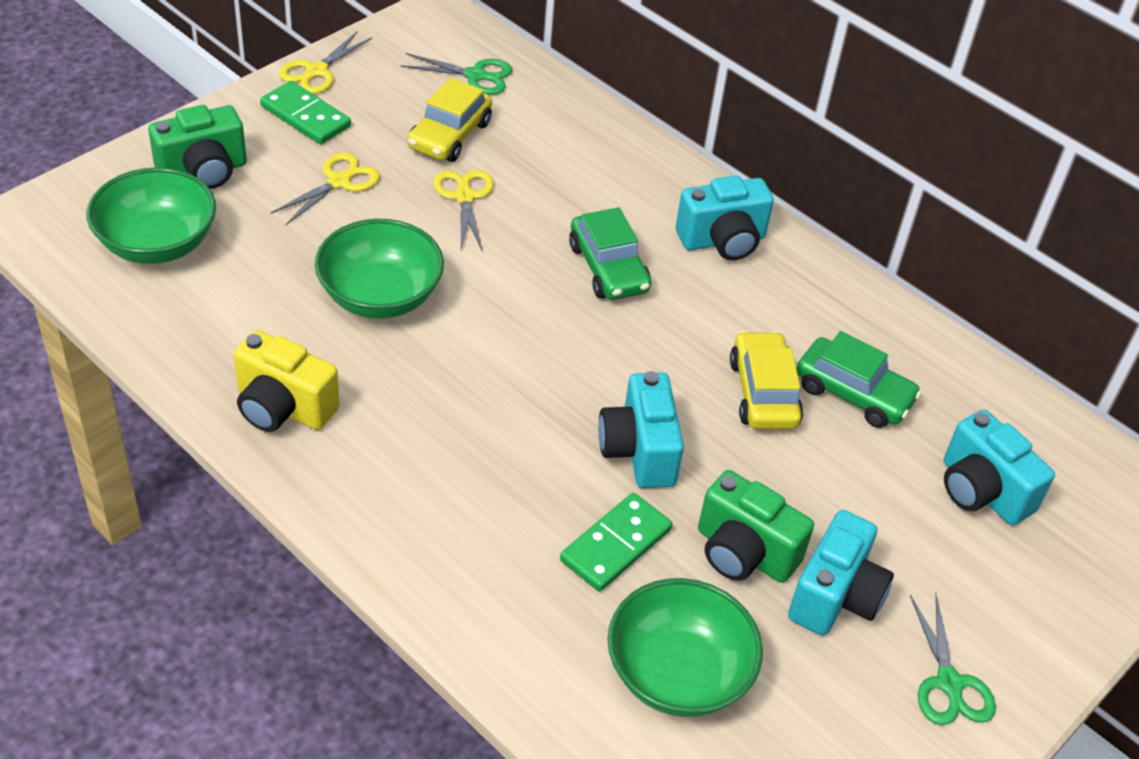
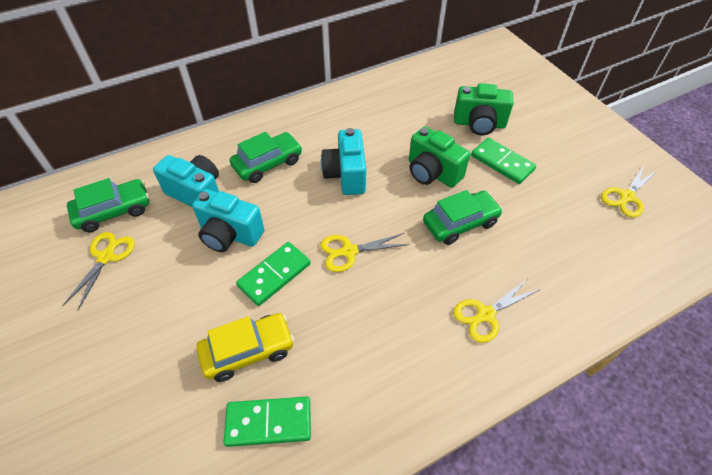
green bowl: 3 -> 0
green car: 2 -> 3
green domino: 2 -> 3
green scissors: 2 -> 0
turquoise camera: 4 -> 3
yellow camera: 1 -> 0
yellow car: 2 -> 1
yellow scissors: 3 -> 4

